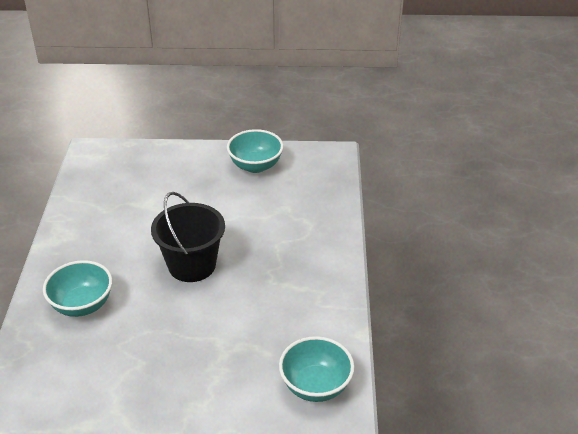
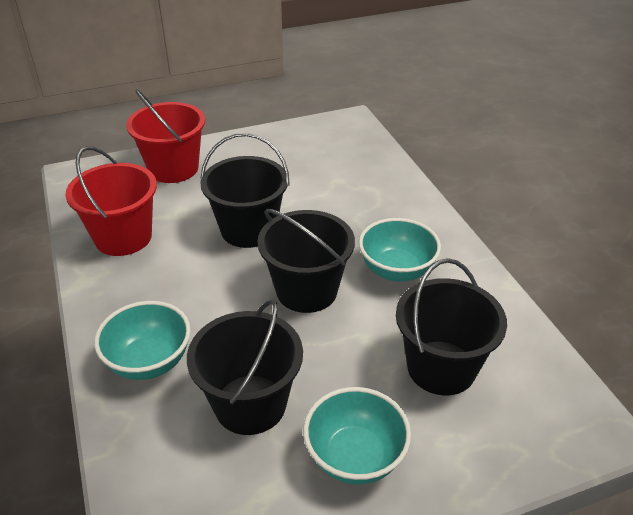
black bucket: 1 -> 4
red bucket: 0 -> 2

